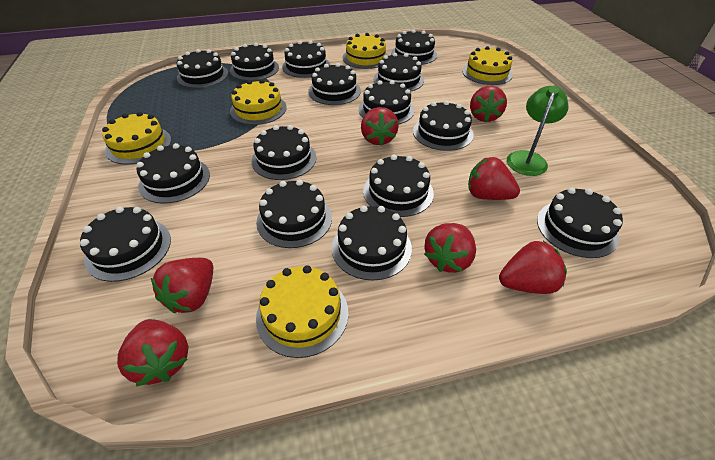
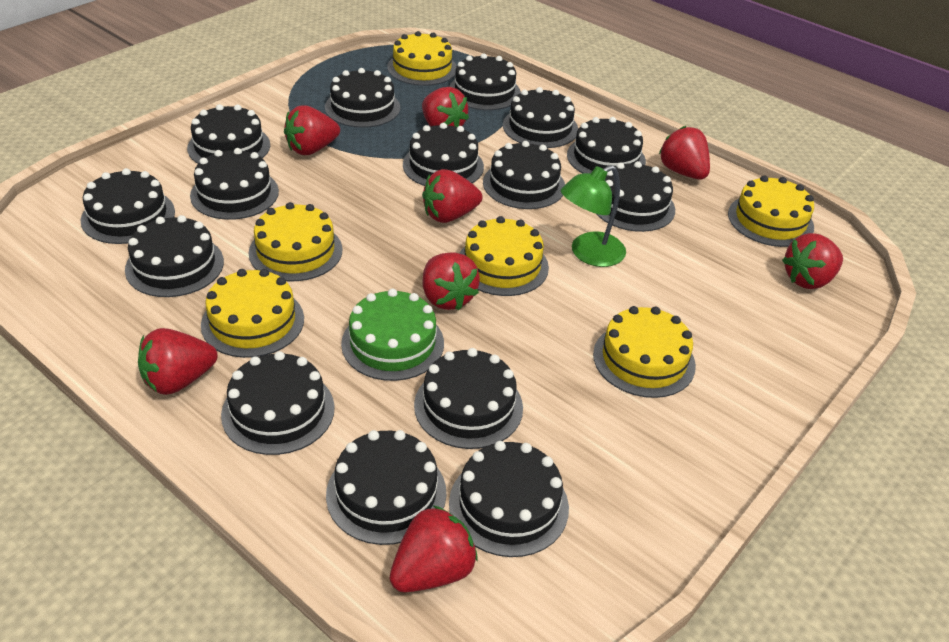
green cake: 0 -> 1
red strawberry: 7 -> 8
yellow cake: 5 -> 6

